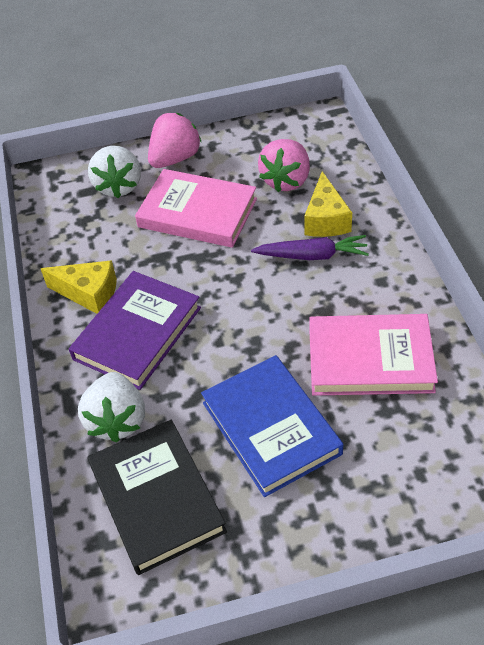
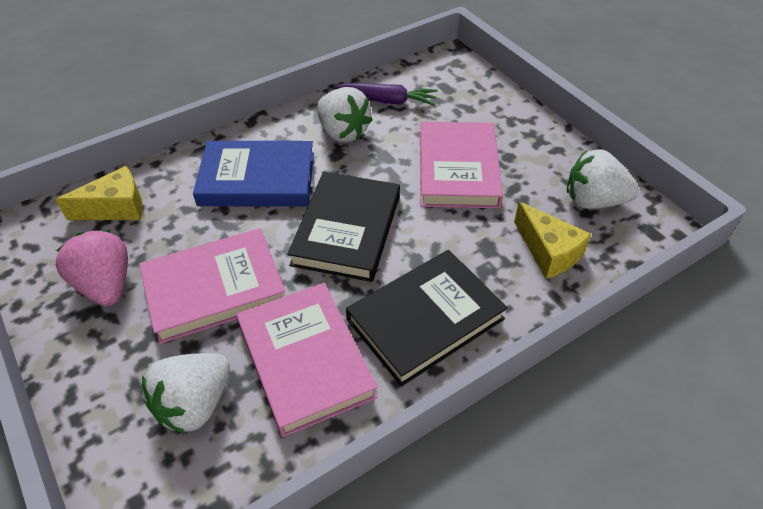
black book: 1 -> 2
pink book: 2 -> 3
pink strawberry: 2 -> 1
purple book: 1 -> 0
white strawberry: 2 -> 3

